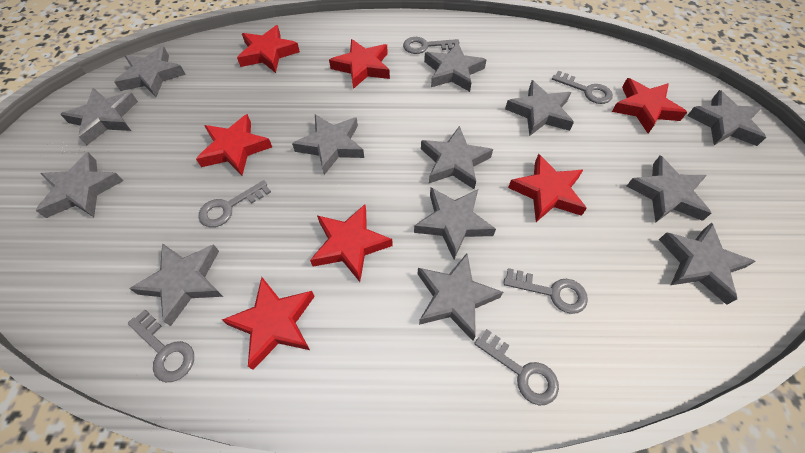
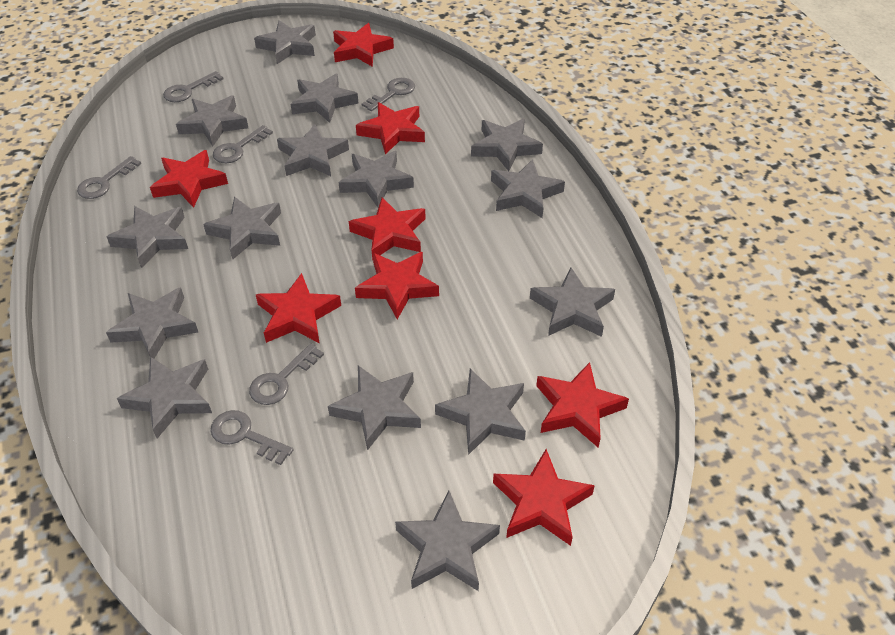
grey star: 13 -> 15
red star: 7 -> 8

